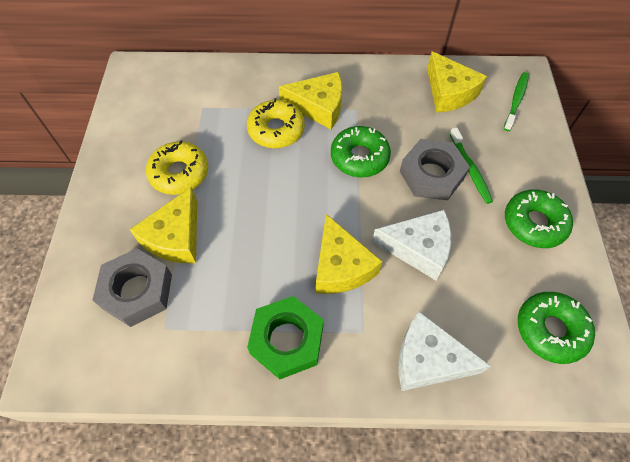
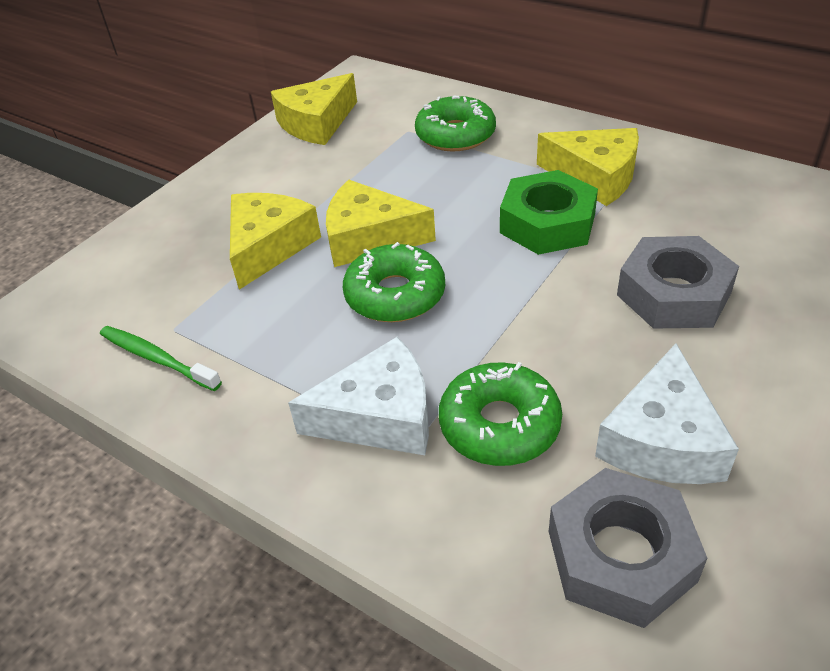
green toothbrush: 2 -> 1
yellow donut: 2 -> 0

